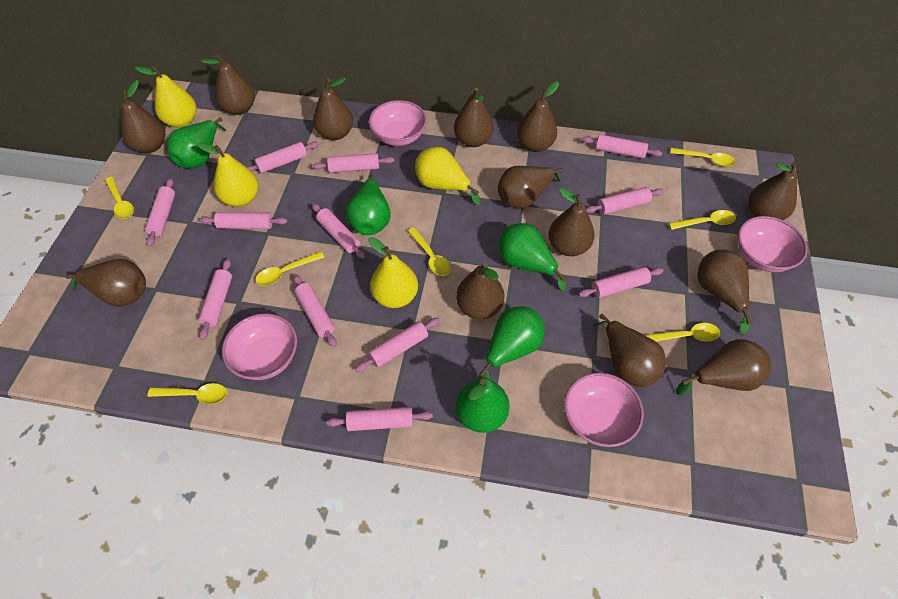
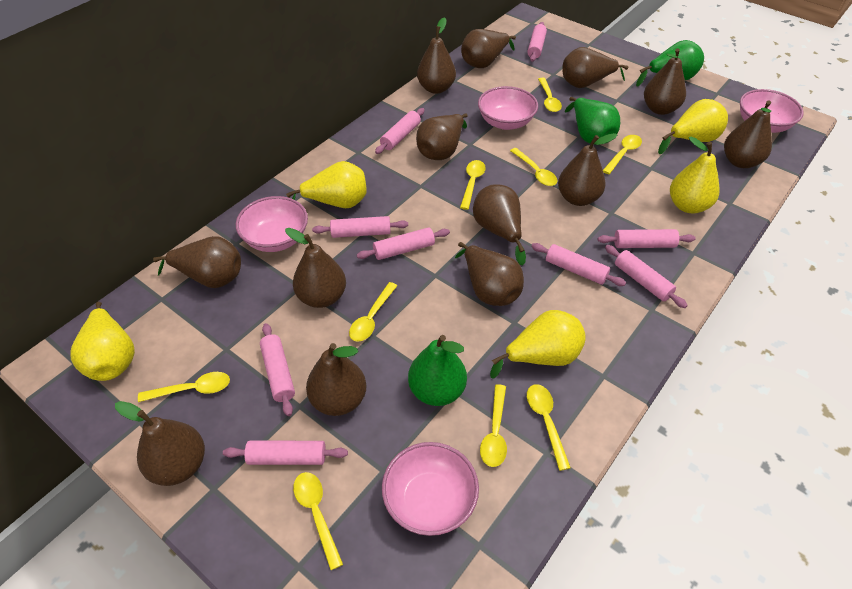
green pear: 5 -> 3
pink rolling pin: 12 -> 9
yellow pear: 4 -> 5
yellow spoon: 7 -> 9

